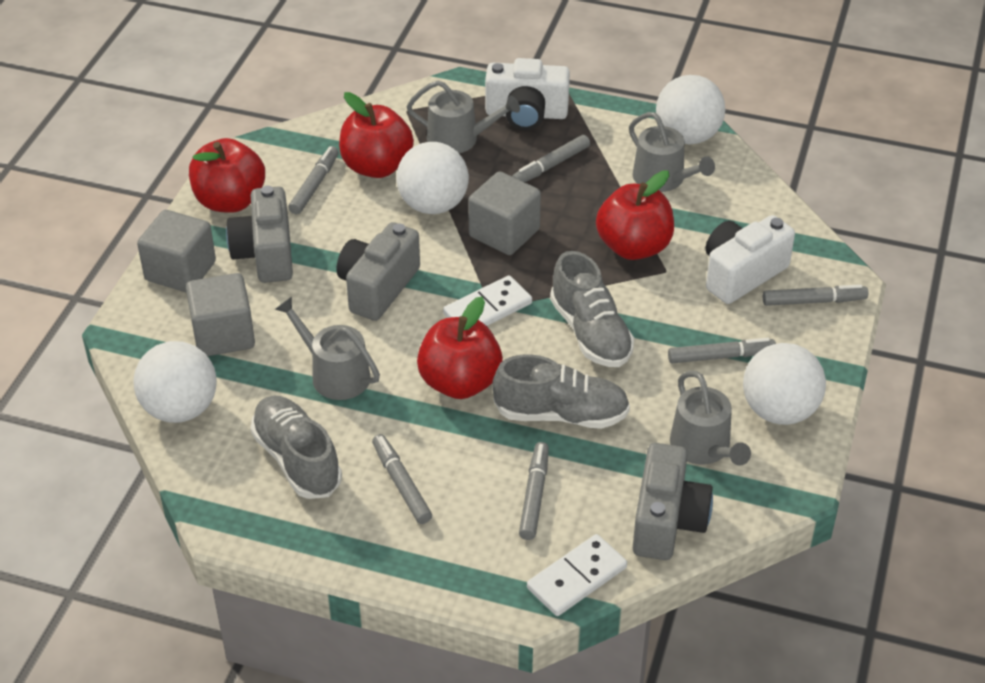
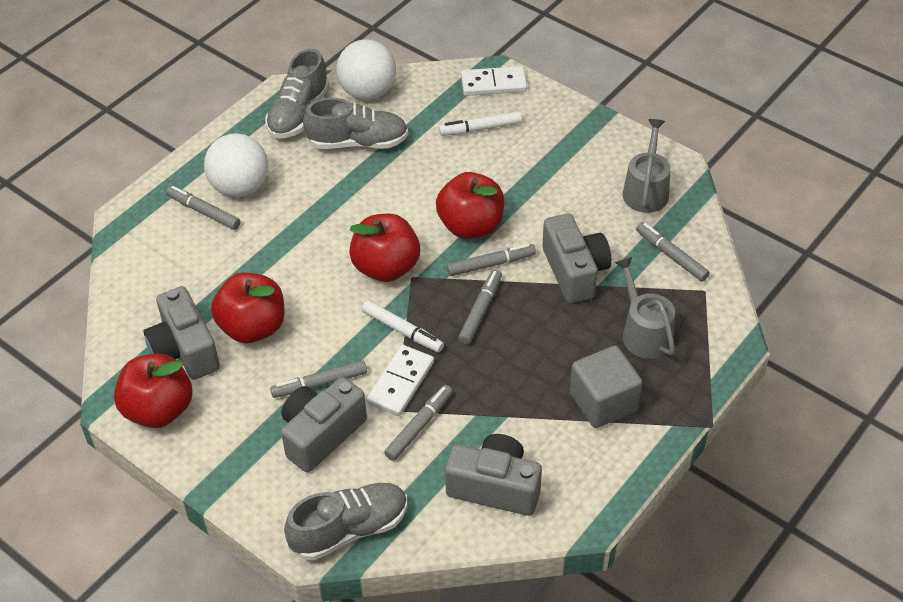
grey camera: 3 -> 4
grey cube: 3 -> 1
grey watering can: 4 -> 2
white ball: 4 -> 2
white camera: 2 -> 0
white marker: 0 -> 2

